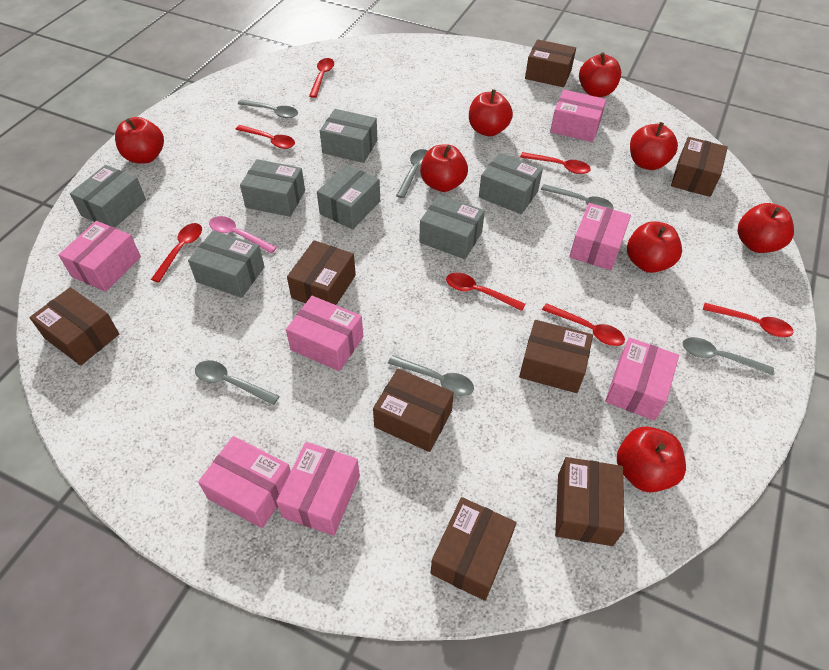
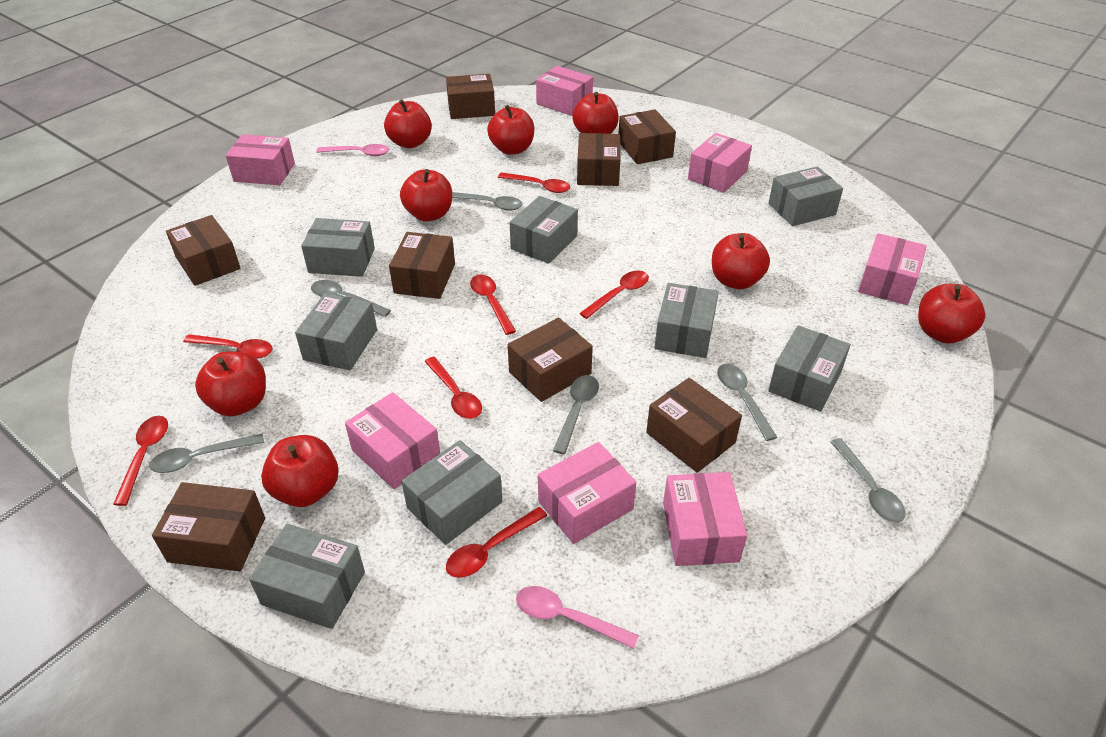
grey box: 7 -> 8
pink spoon: 1 -> 2

